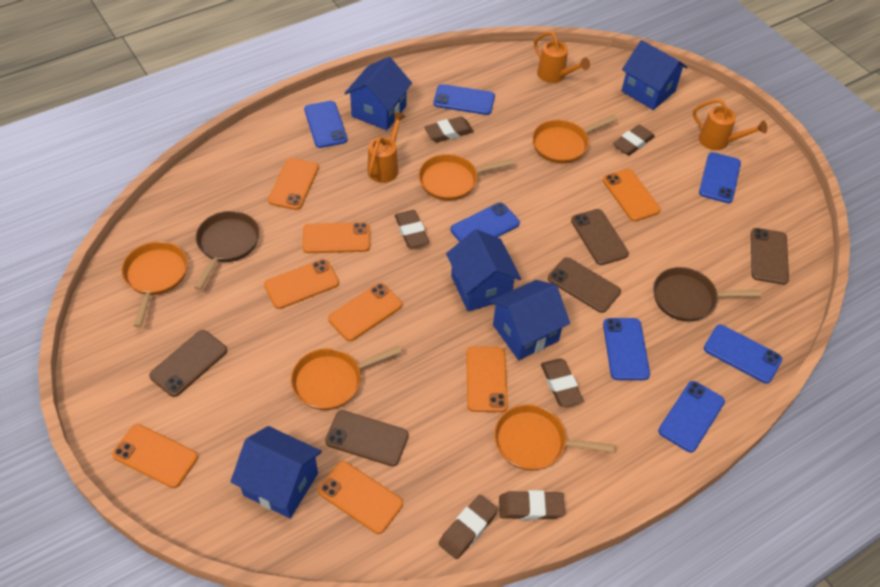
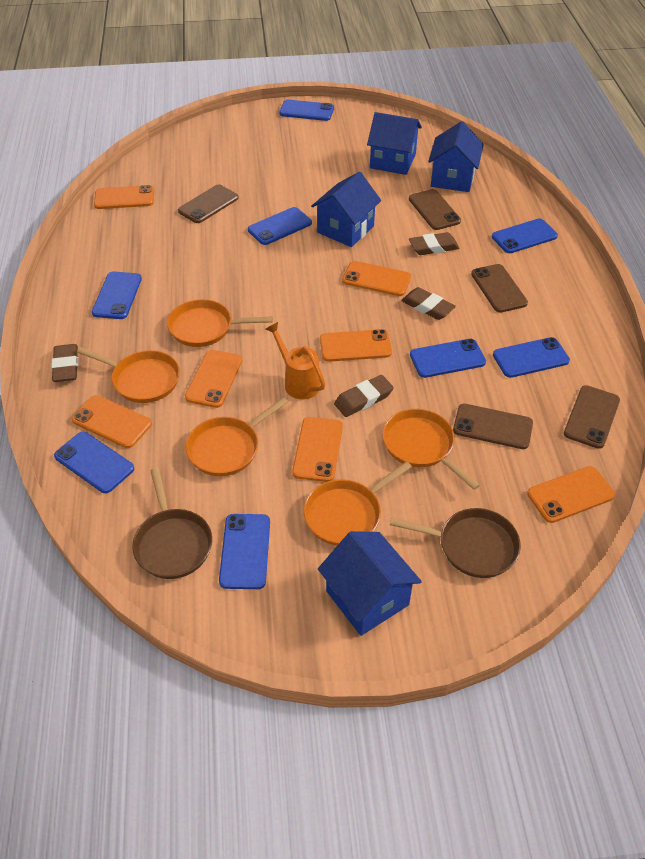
blue house: 5 -> 4
blue phone: 7 -> 8
brown eraser: 6 -> 4
orange phone: 8 -> 7
orange watering can: 3 -> 1

